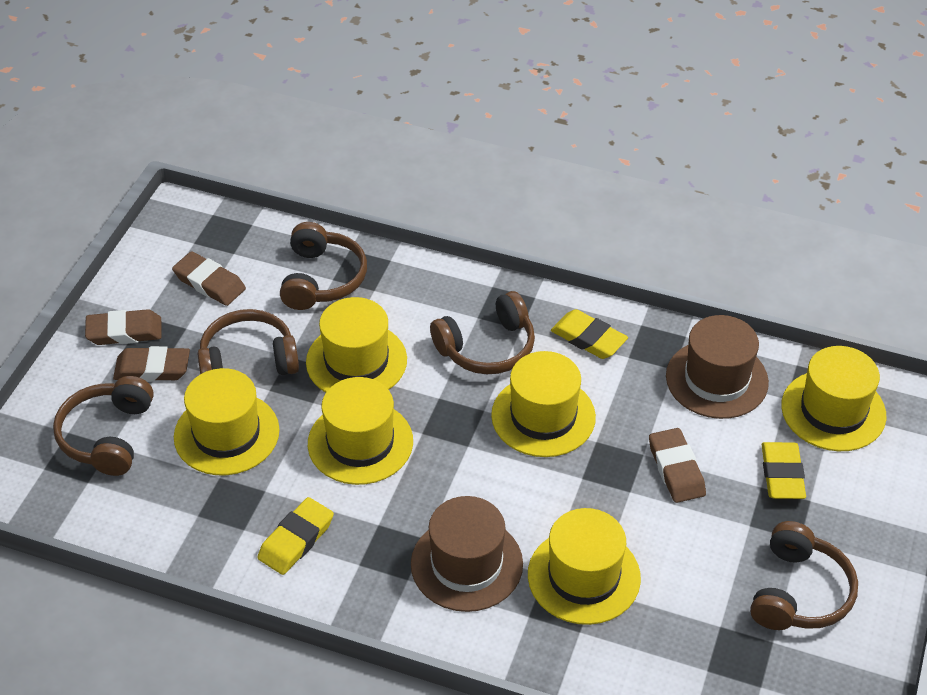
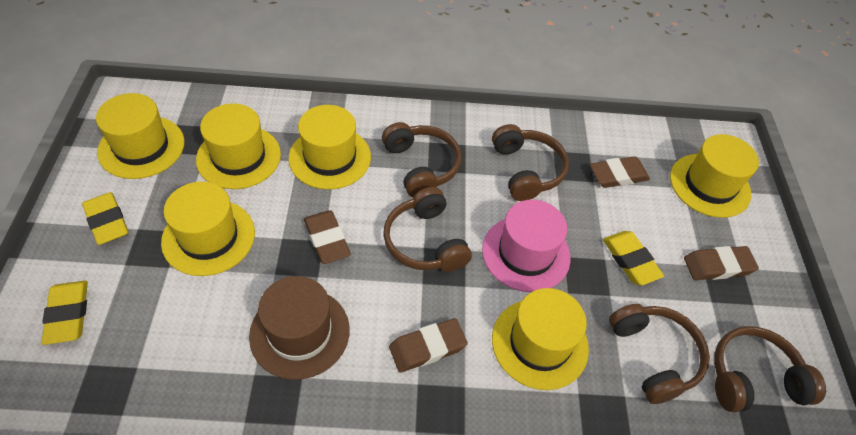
brown hat: 2 -> 1
pink hat: 0 -> 1

